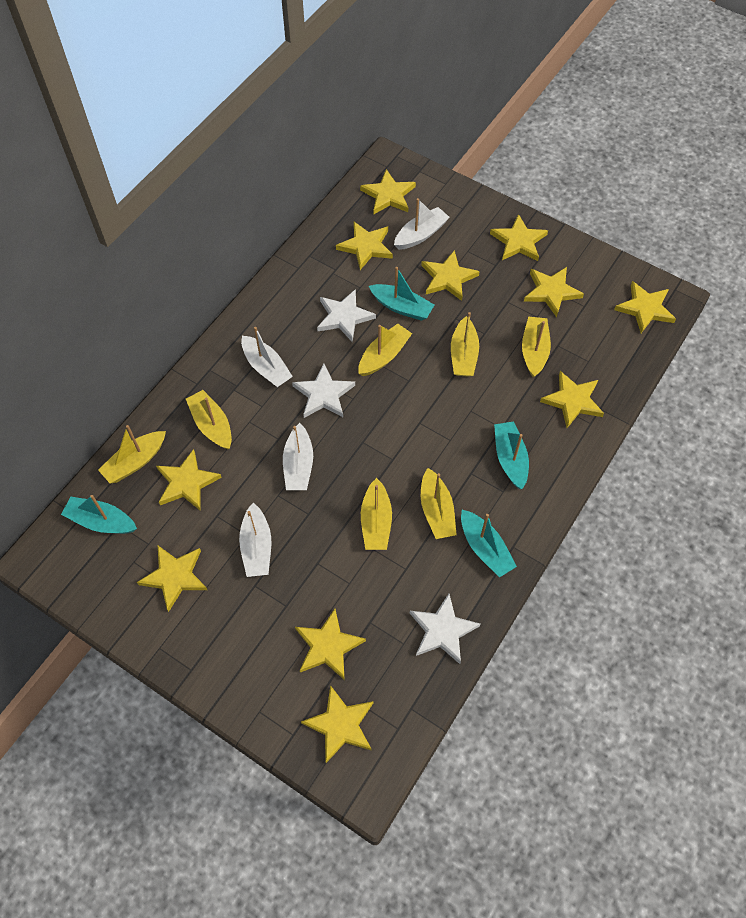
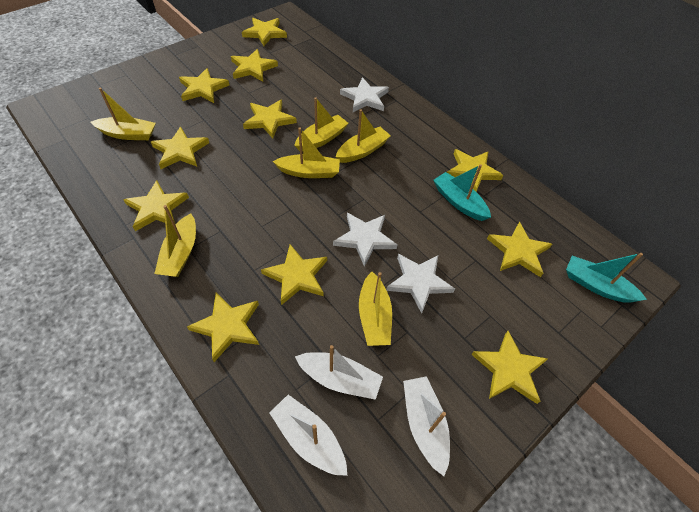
turquoise boat: 4 -> 2
white boat: 4 -> 3
yellow boat: 7 -> 6

